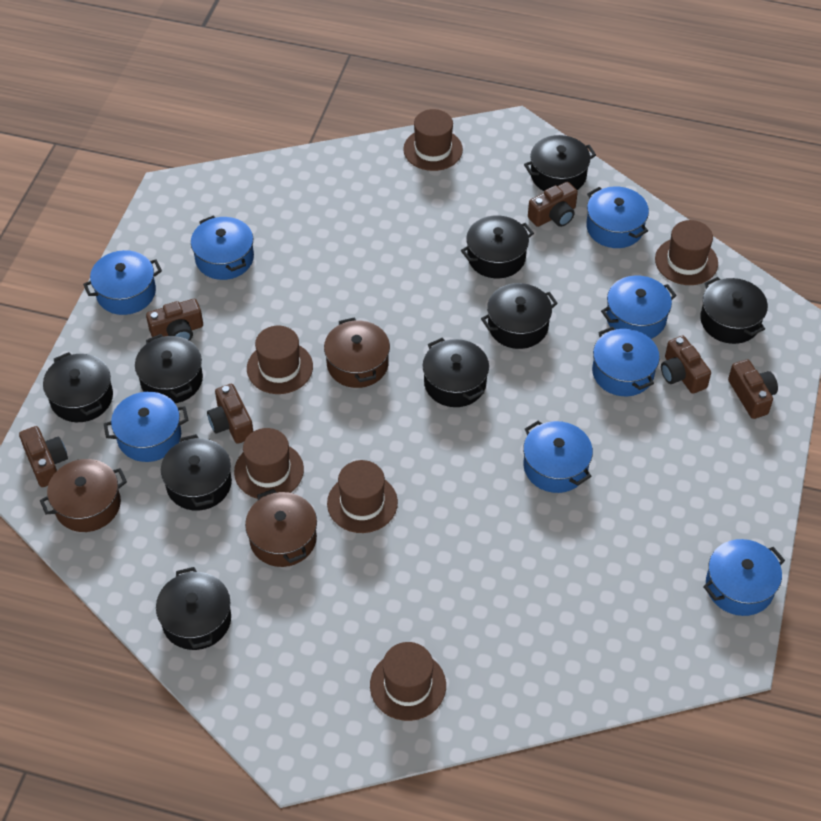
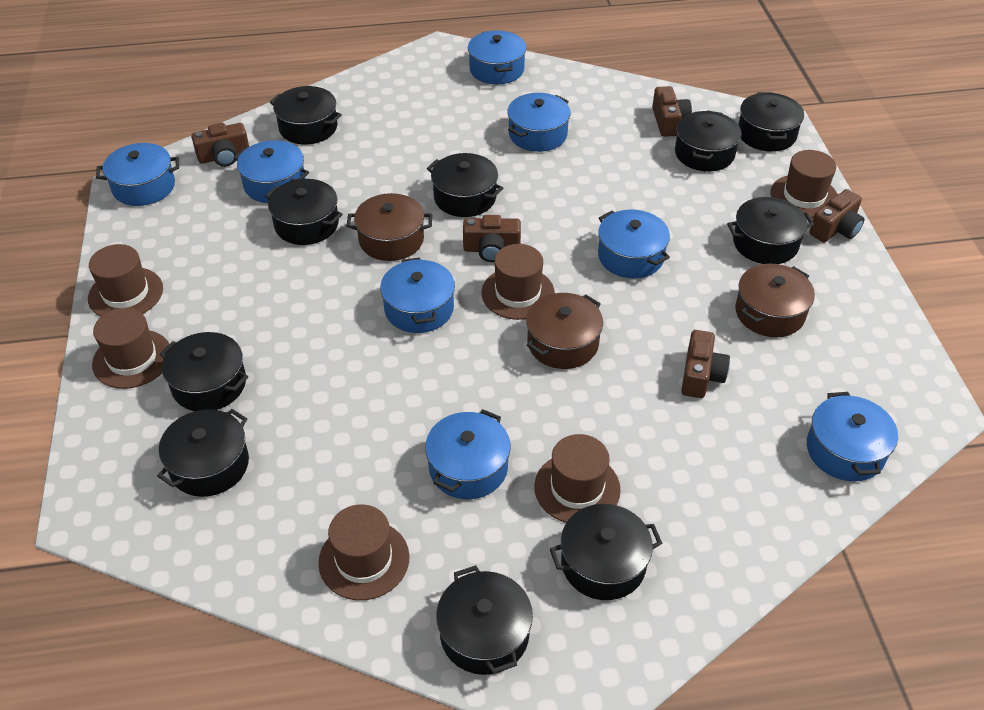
black pot: 9 -> 10
brown camera: 6 -> 5

